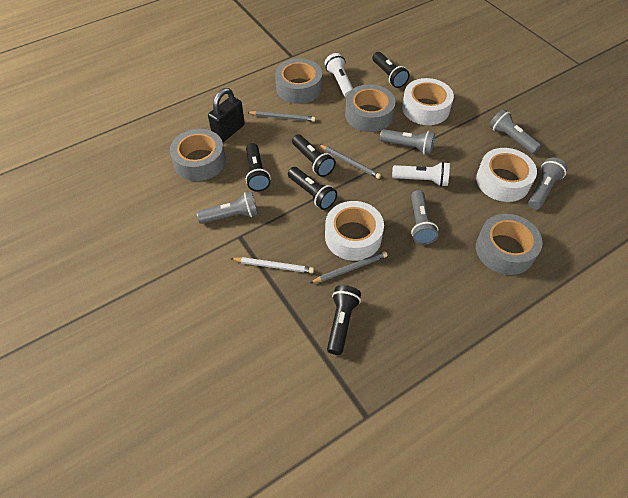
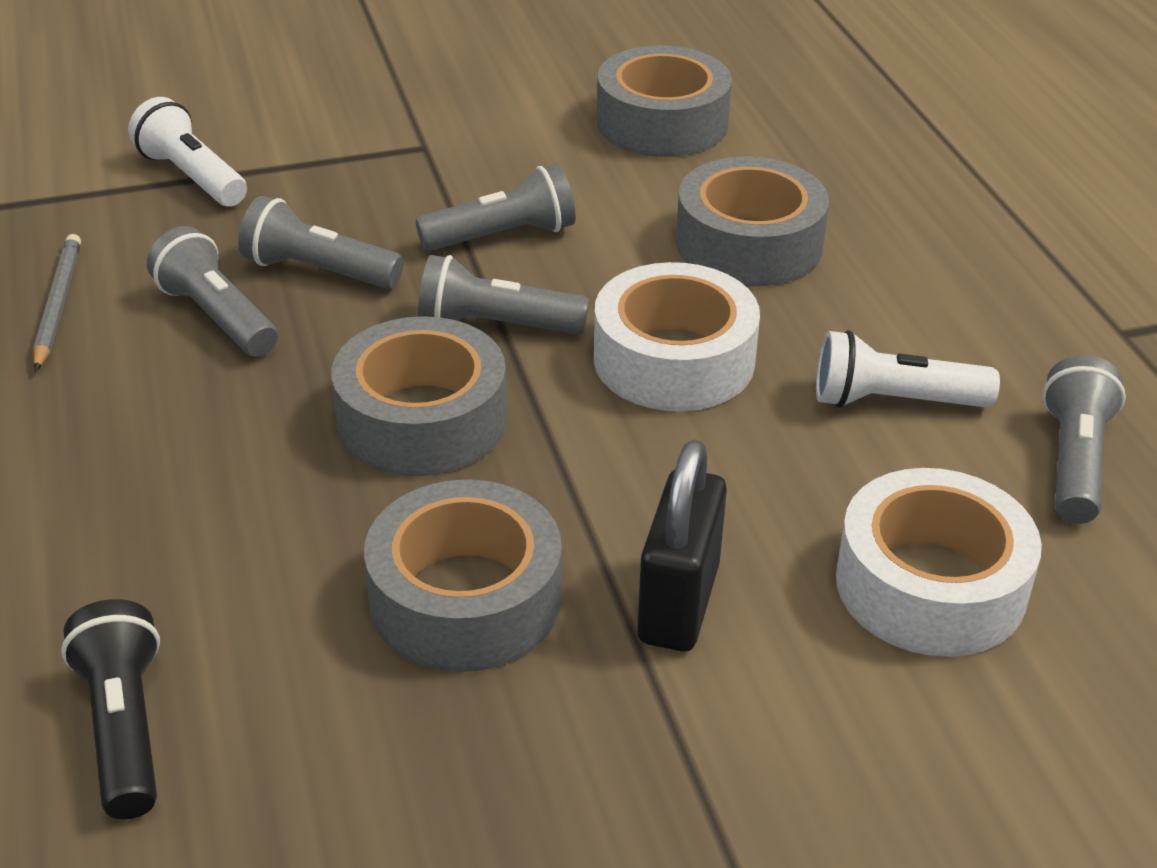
black flashlight: 5 -> 1
grey pencil: 3 -> 1
white pencil: 1 -> 0
white tape: 3 -> 2

